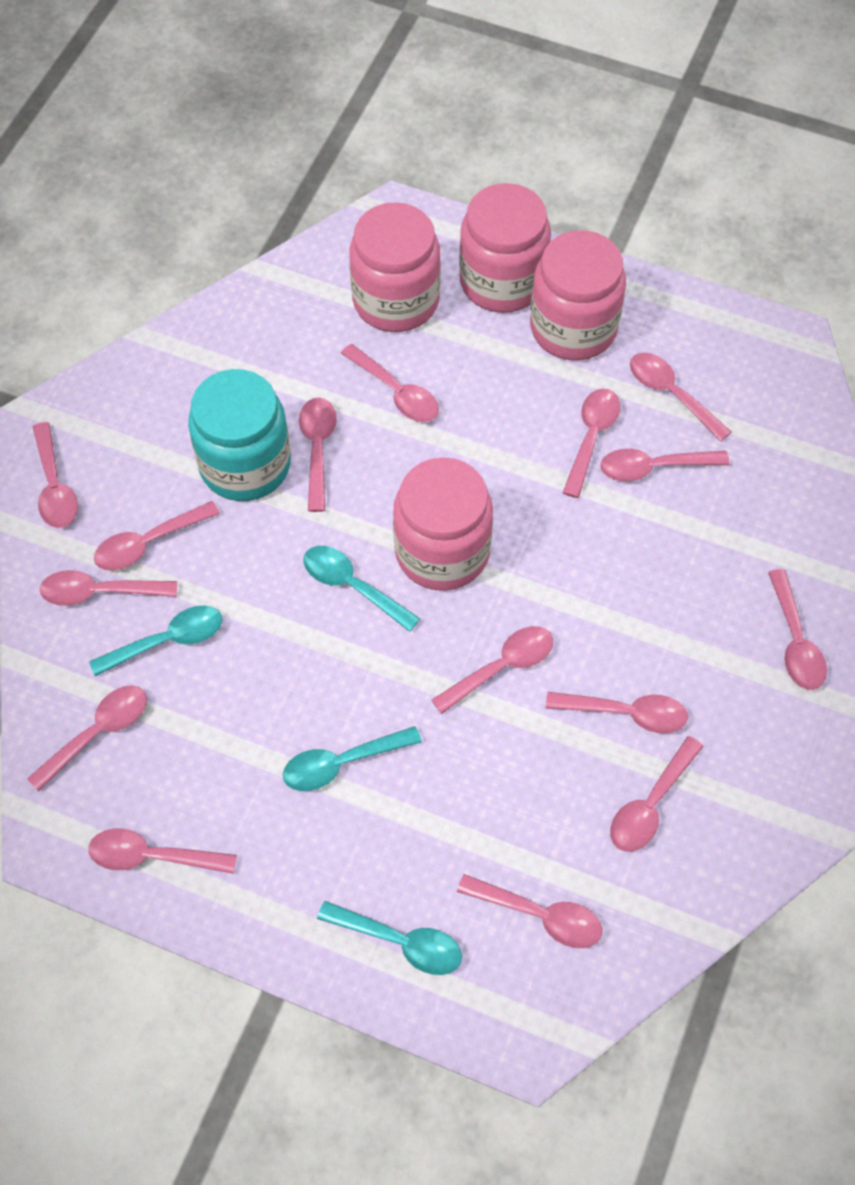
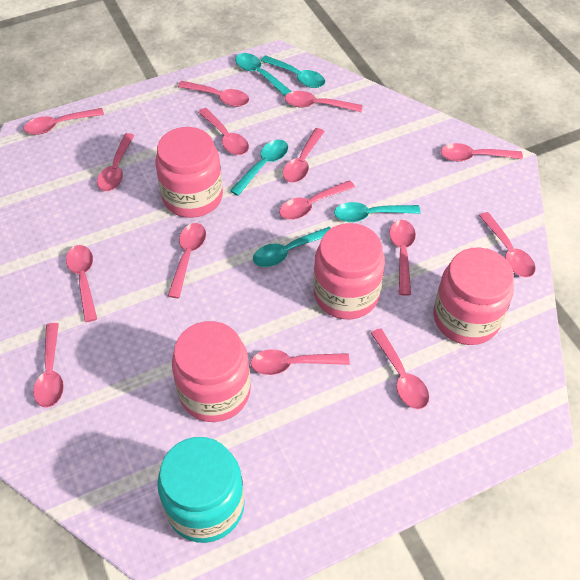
turquoise spoon: 4 -> 5

